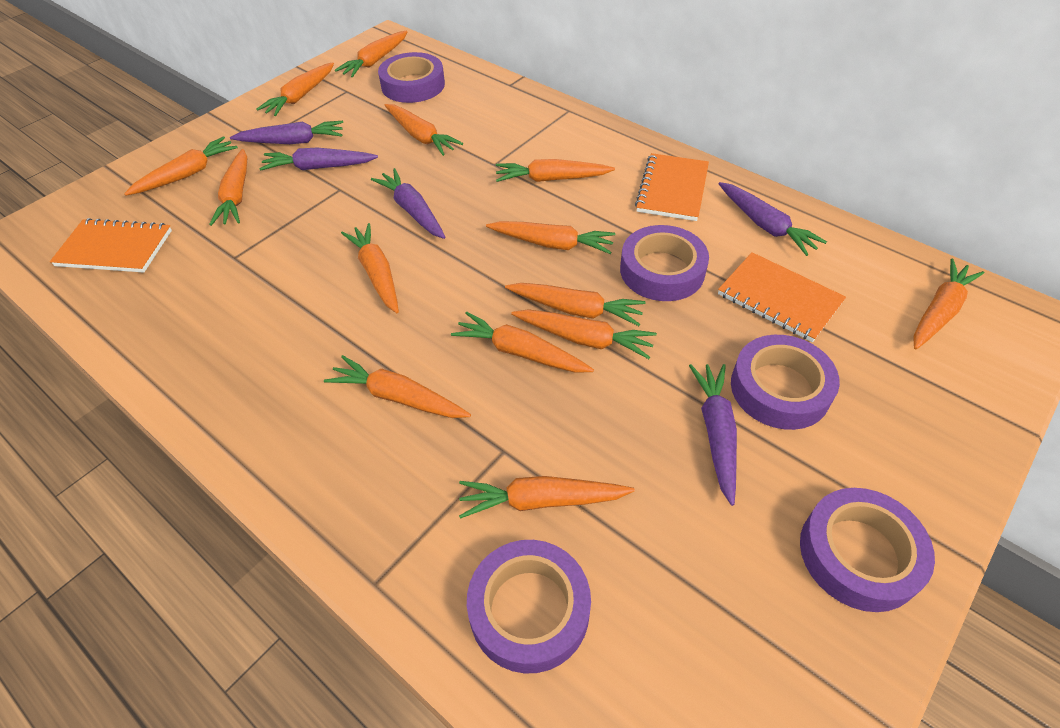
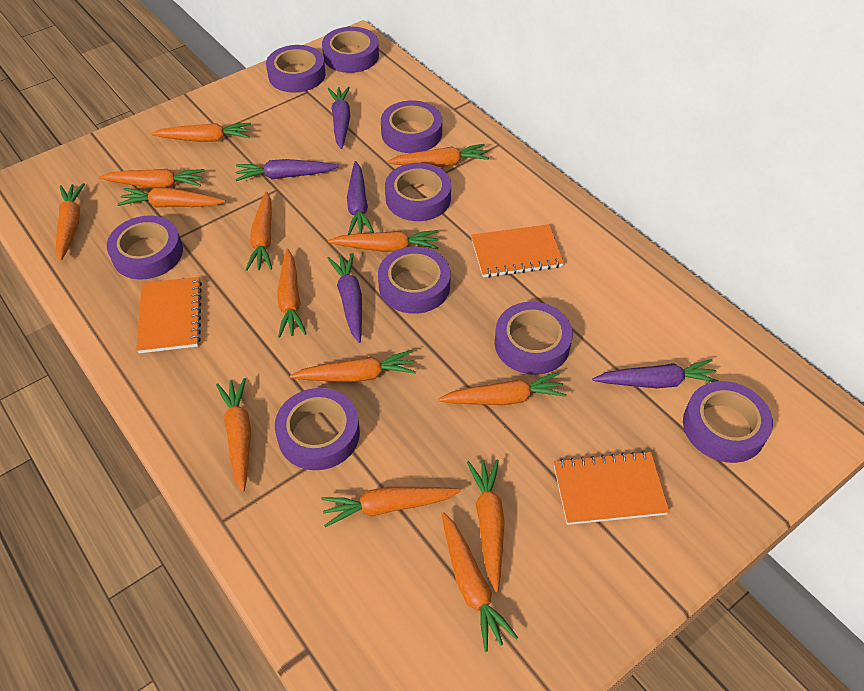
purple tape: 5 -> 9

